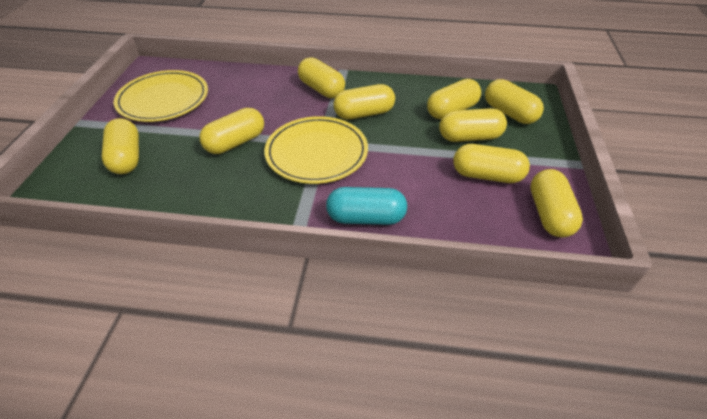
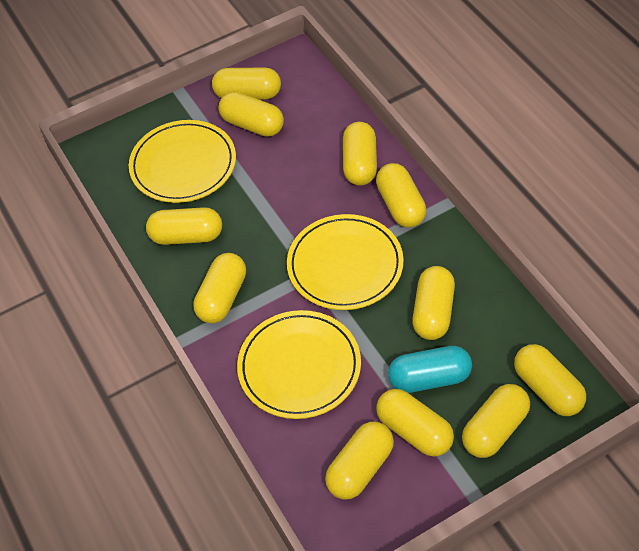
yellow capsule: 9 -> 11
yellow plate: 2 -> 3

